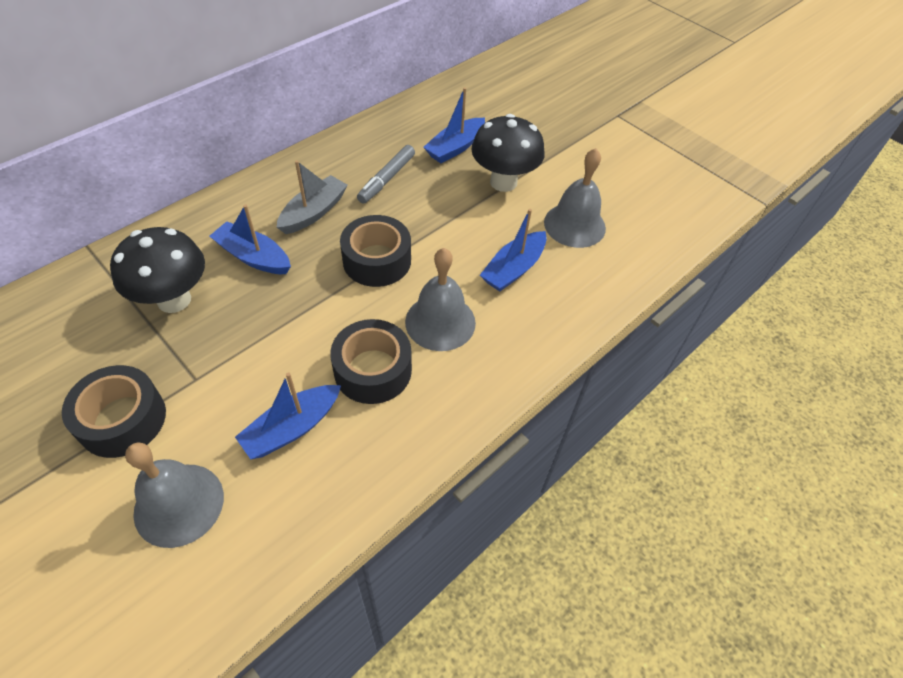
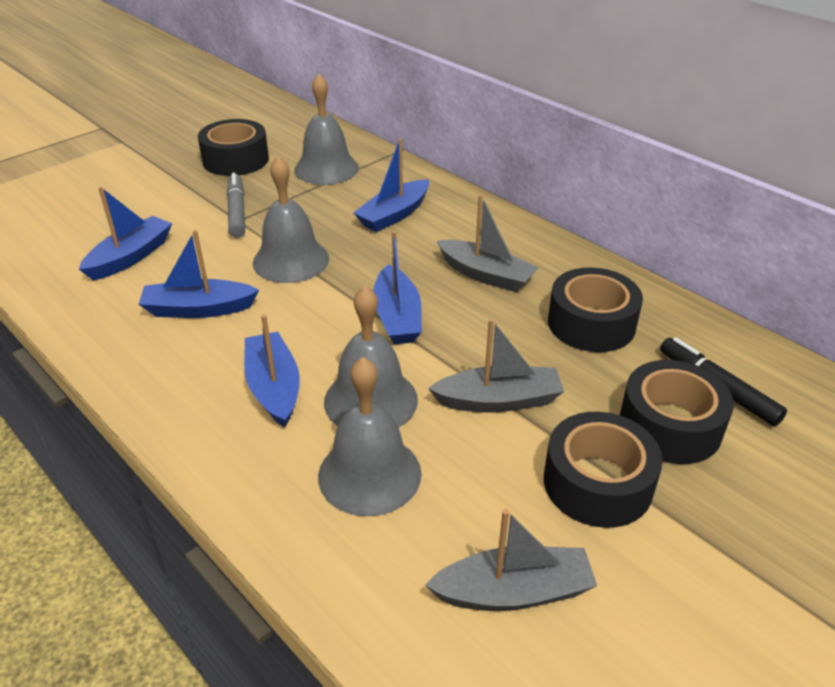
black marker: 0 -> 1
black mushroom: 2 -> 0
black tape: 3 -> 4
blue boat: 4 -> 5
grey bell: 3 -> 4
grey boat: 1 -> 3

